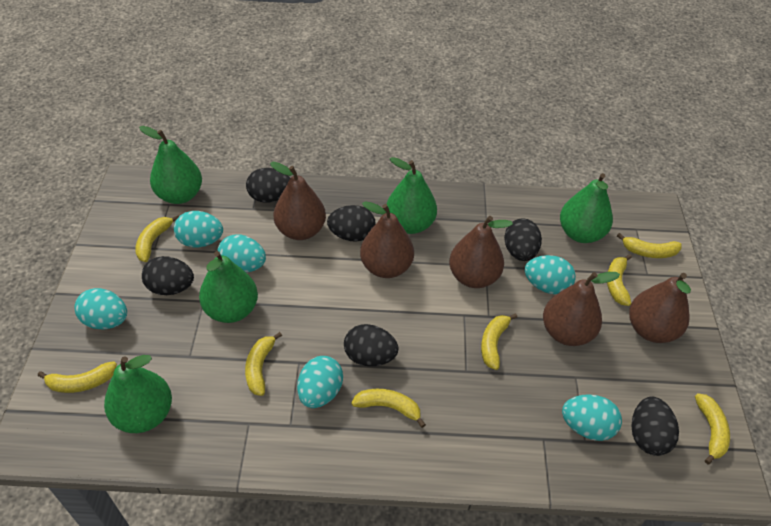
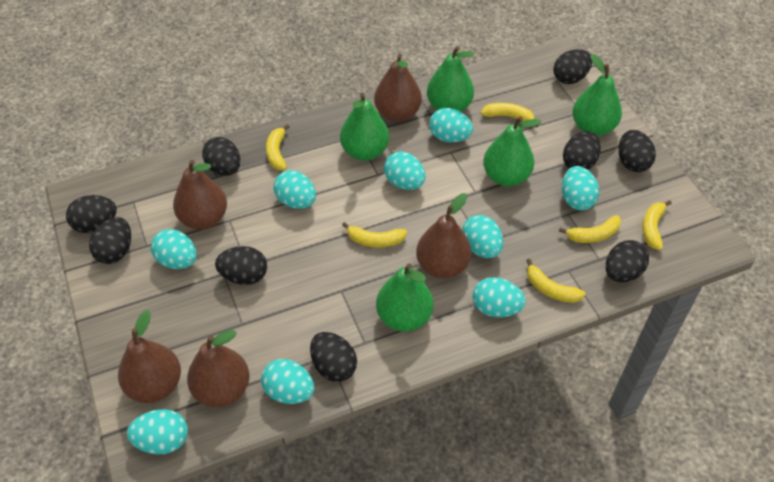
black egg: 6 -> 9
turquoise egg: 6 -> 9
yellow banana: 8 -> 6

